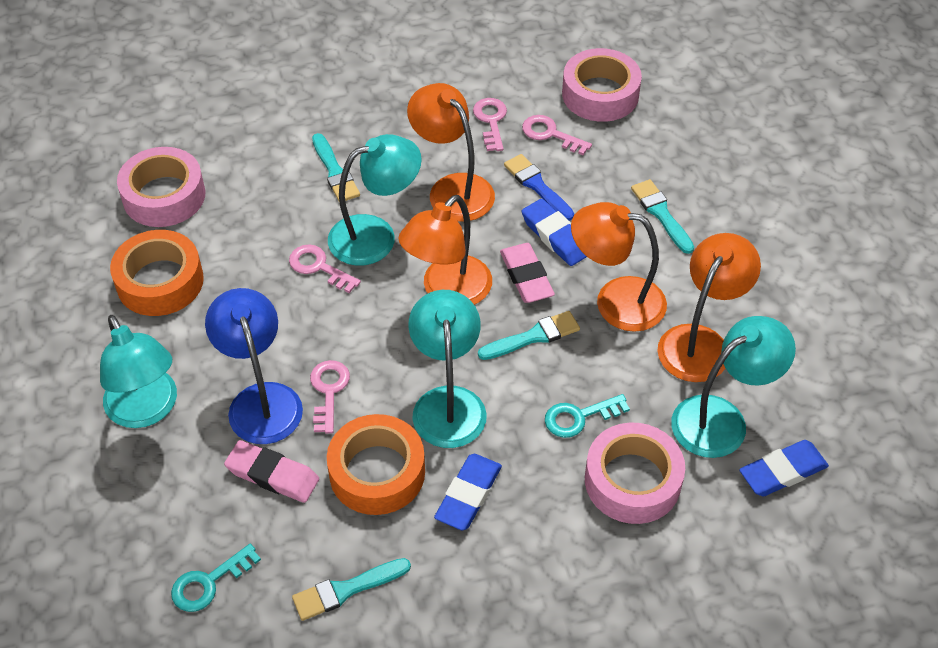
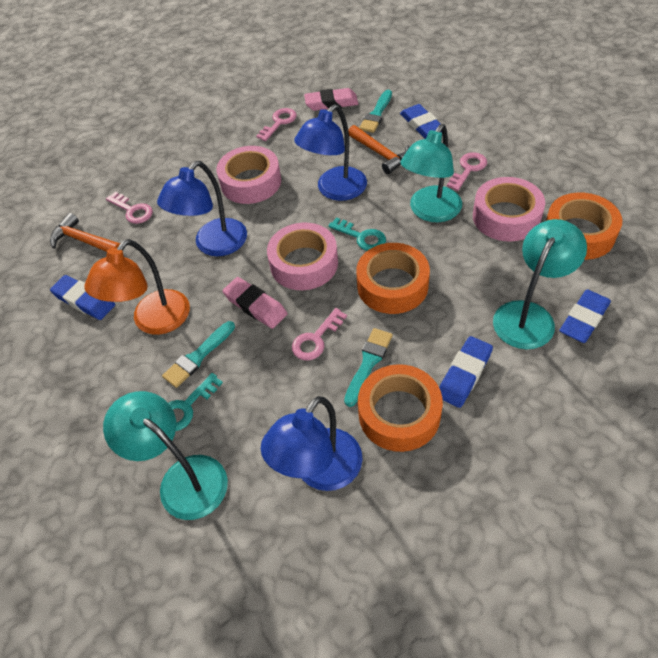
blue brush: 1 -> 0
blue eraser: 3 -> 4
blue lamp: 1 -> 3
orange hammer: 0 -> 2
orange lamp: 4 -> 1
orange tape: 2 -> 3
turquoise brush: 4 -> 3
turquoise lamp: 4 -> 3

